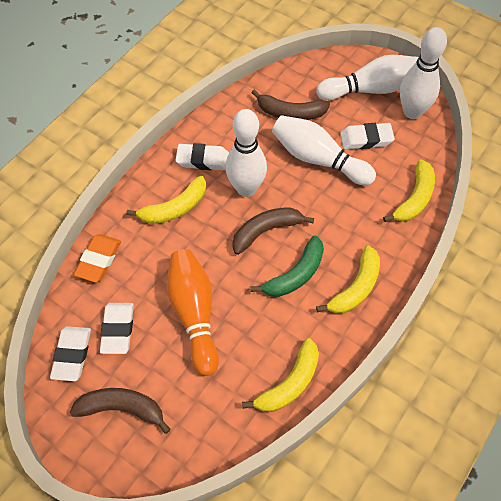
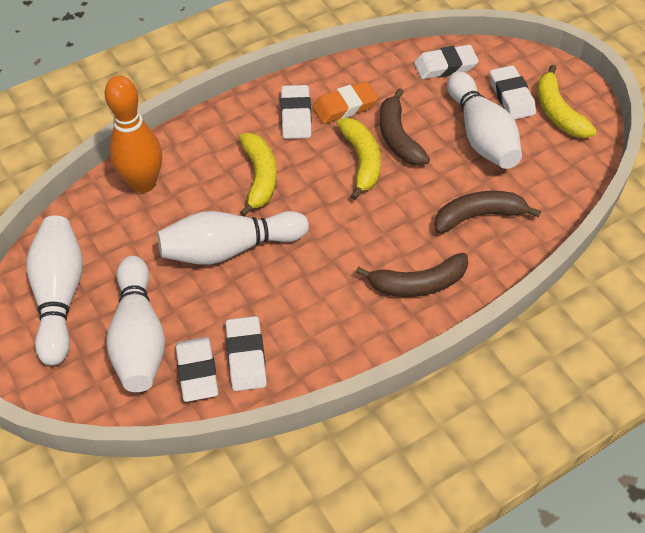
green banana: 1 -> 0
white eraser: 4 -> 5
yellow banana: 4 -> 3

